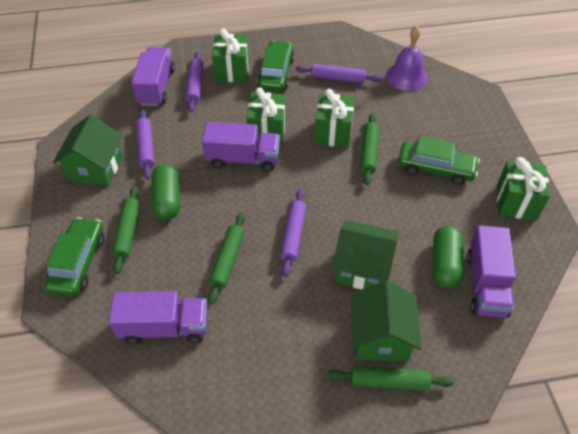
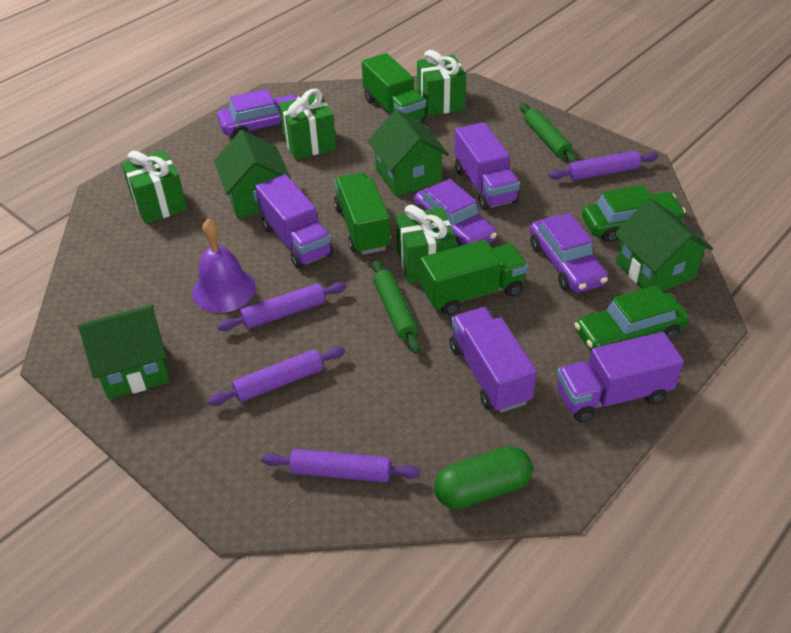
green capsule: 2 -> 1
green car: 3 -> 2
green house: 3 -> 4
green rolling pin: 4 -> 2
green truck: 0 -> 3
purple car: 0 -> 3

